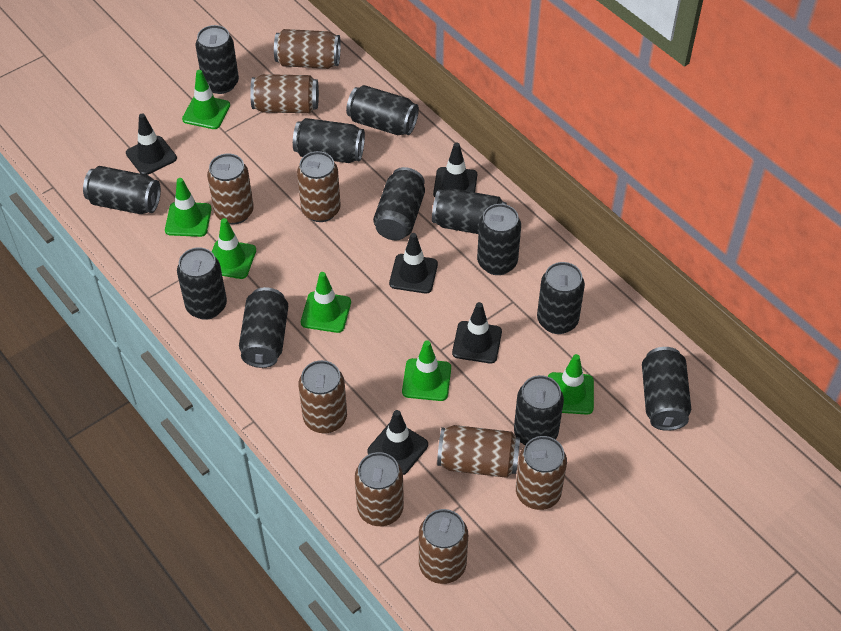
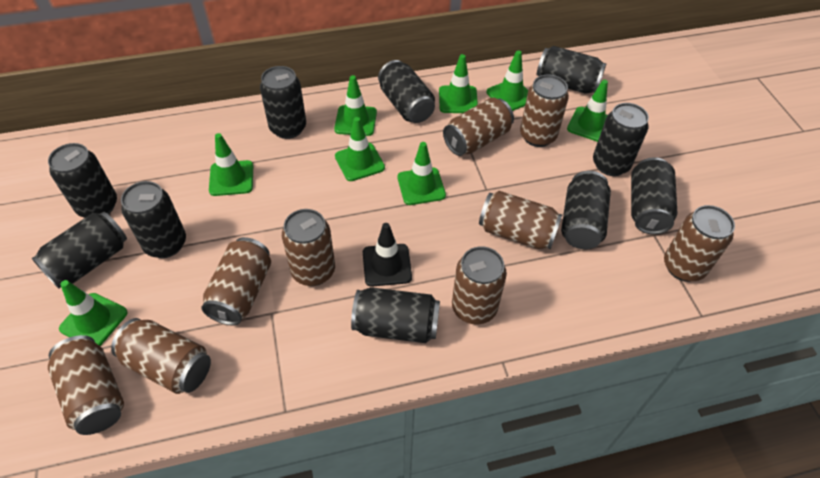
black can: 12 -> 10
black traffic cone: 5 -> 1
green traffic cone: 6 -> 8

